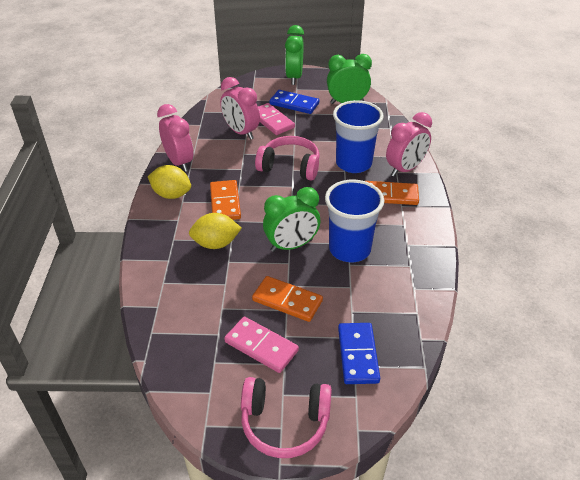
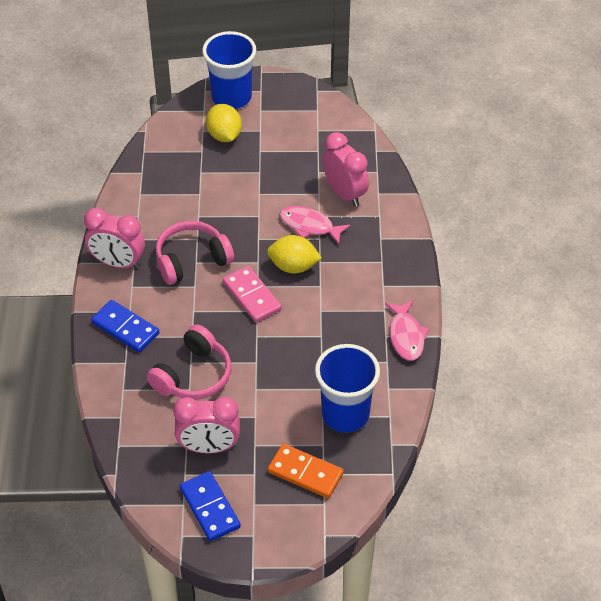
green clock: 3 -> 0
orange domino: 3 -> 1
pink domino: 2 -> 1
pink fish: 0 -> 2

